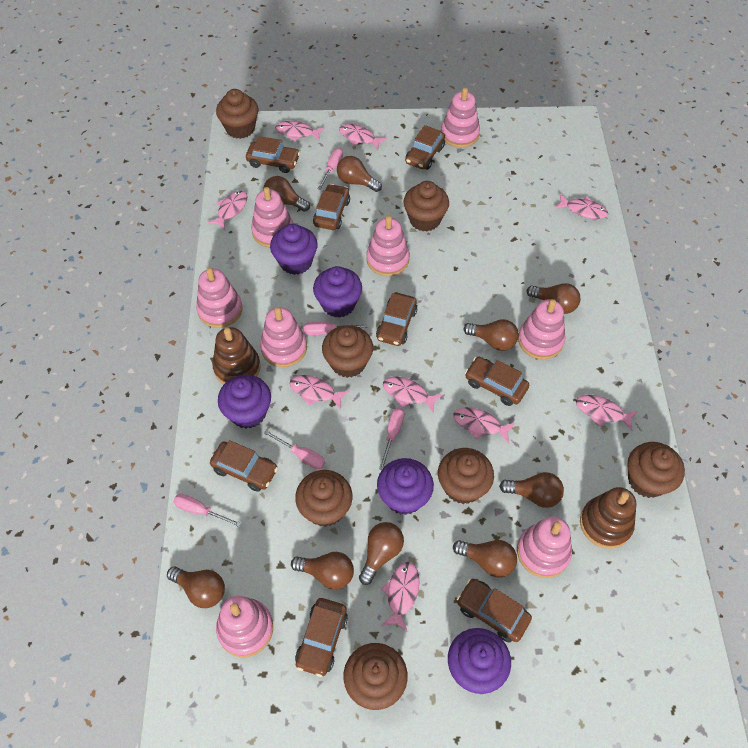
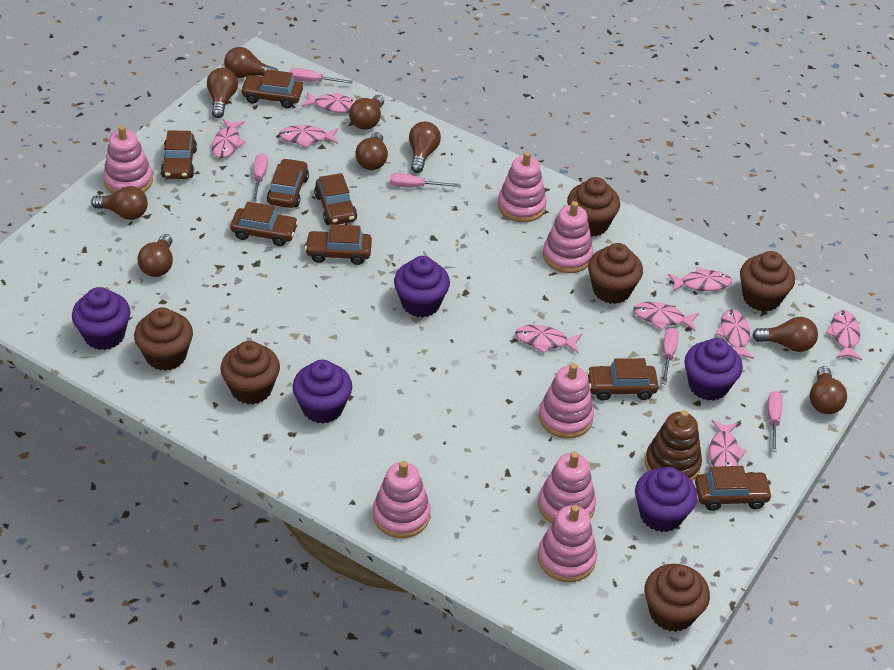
brown cupcake: 7 -> 6
brown stacking toy: 2 -> 1
pink stacking toy: 8 -> 7

